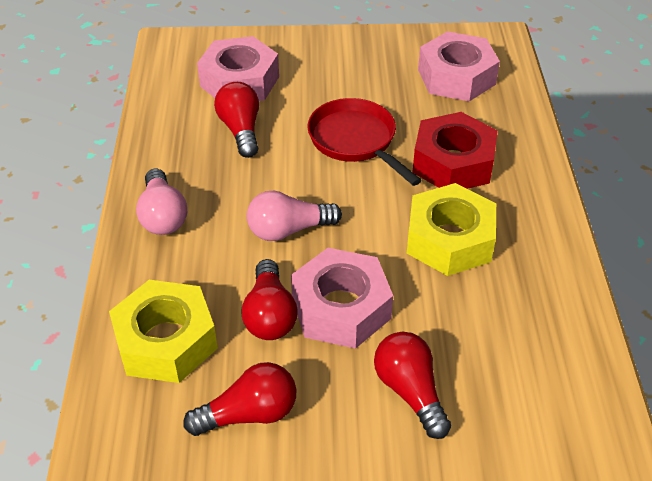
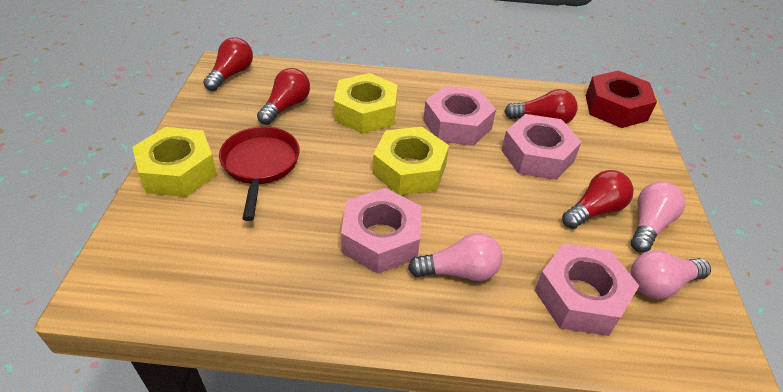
pink light bulb: 2 -> 3
pink nut: 3 -> 4
yellow nut: 2 -> 3

